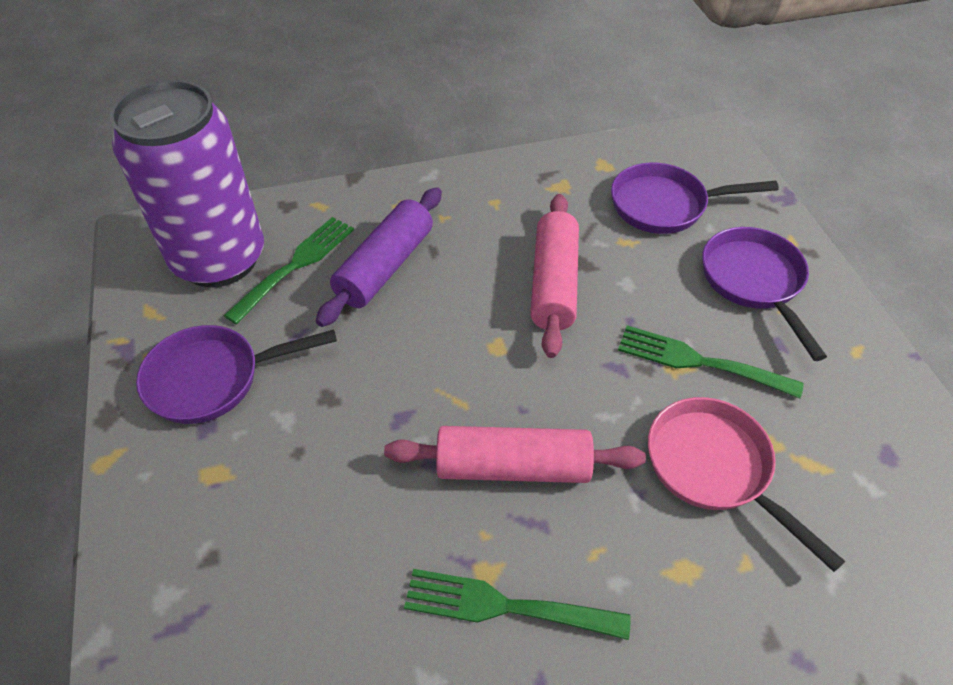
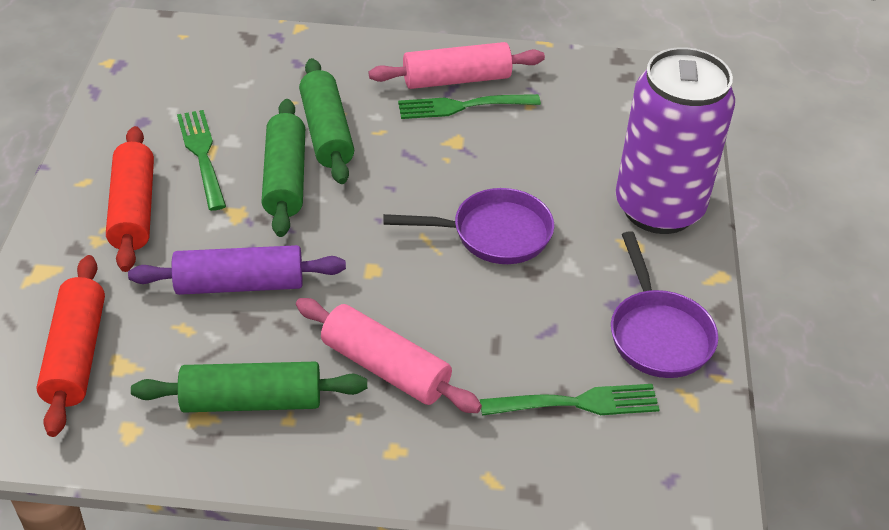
green rolling pin: 0 -> 3
pink pan: 1 -> 0
purple pan: 3 -> 2
red rolling pin: 0 -> 2

